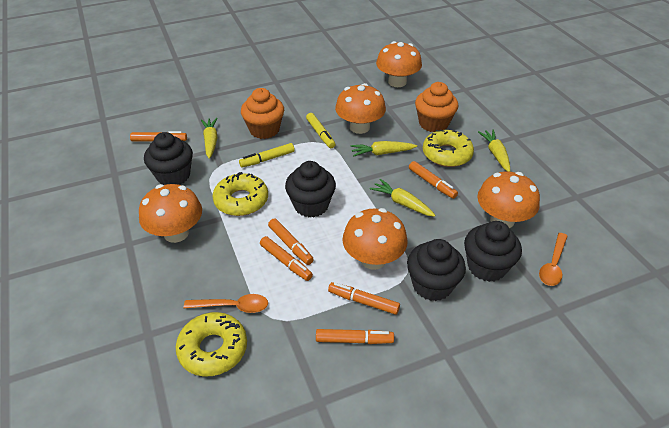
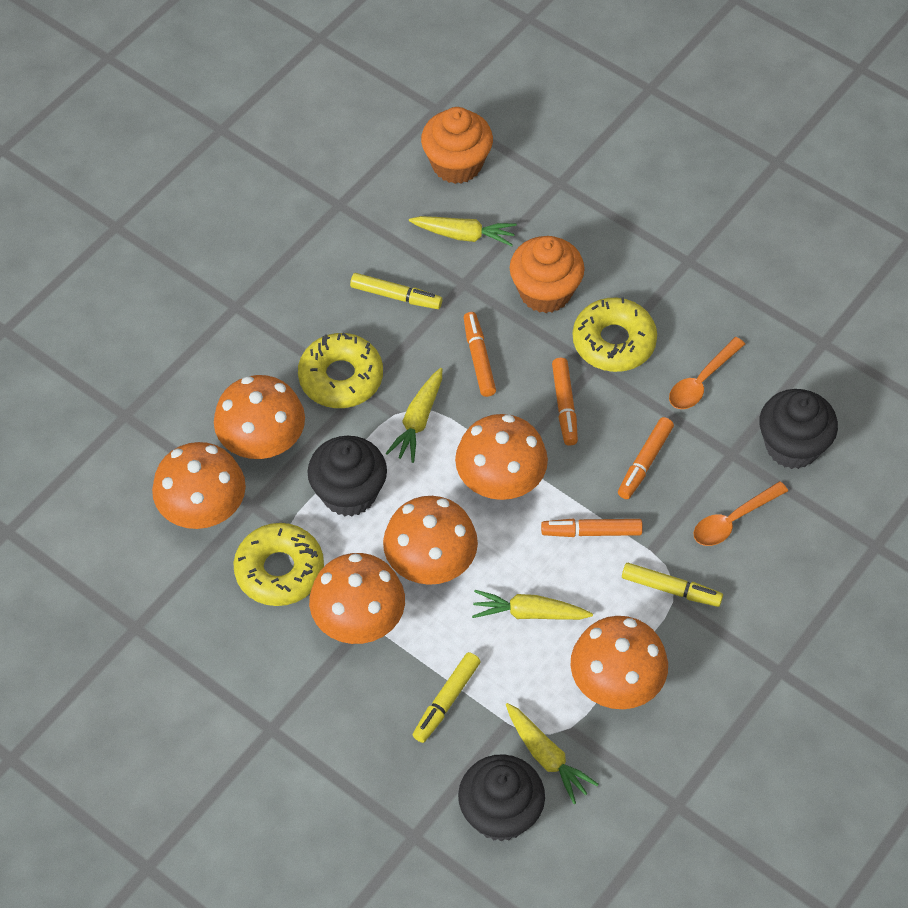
black cupcake: 4 -> 3
orange marker: 6 -> 4
orange mushroom: 5 -> 6
yellow marker: 2 -> 3

